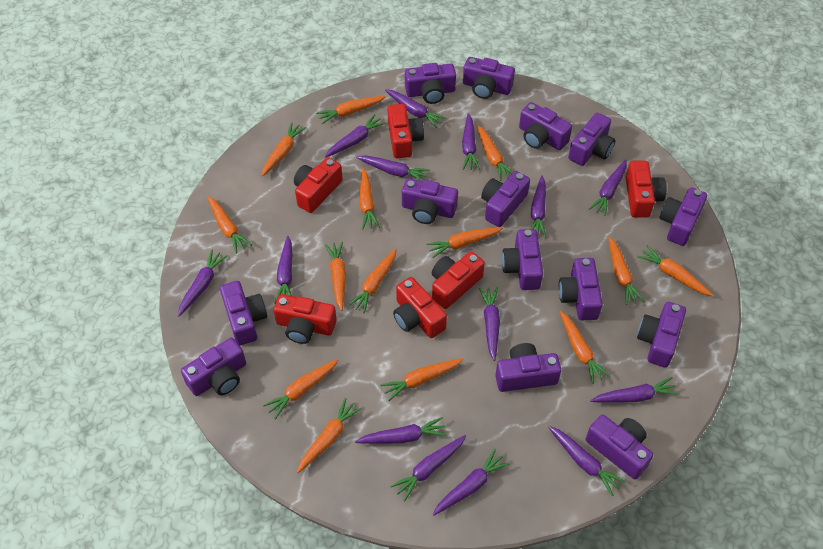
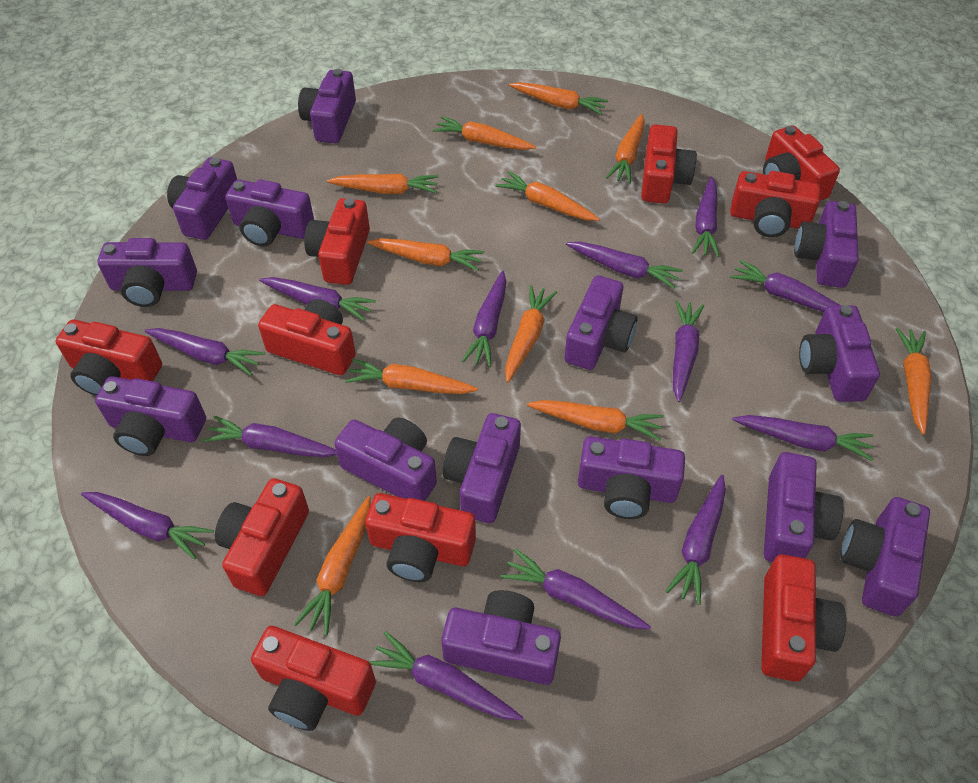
orange carrot: 14 -> 11
purple carrot: 14 -> 13
red camera: 6 -> 10

